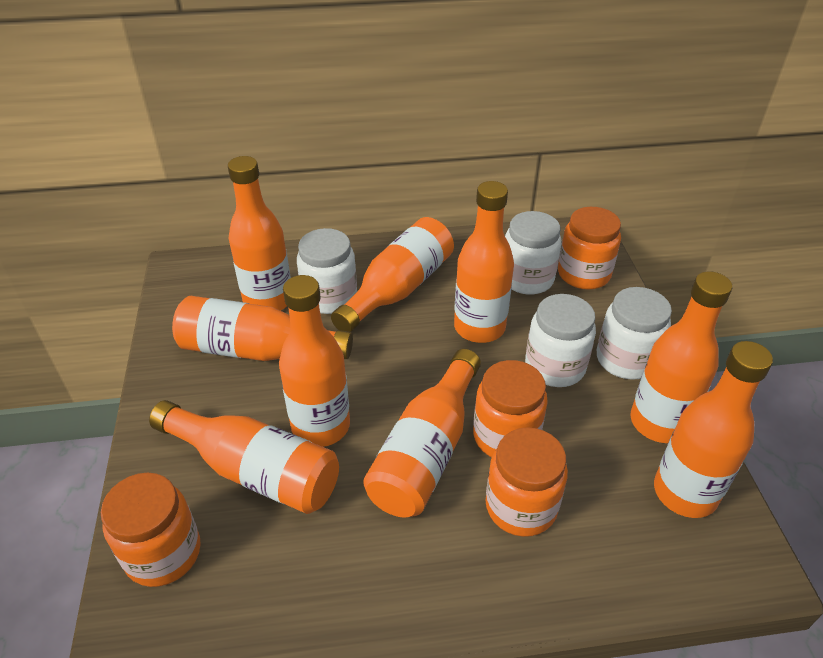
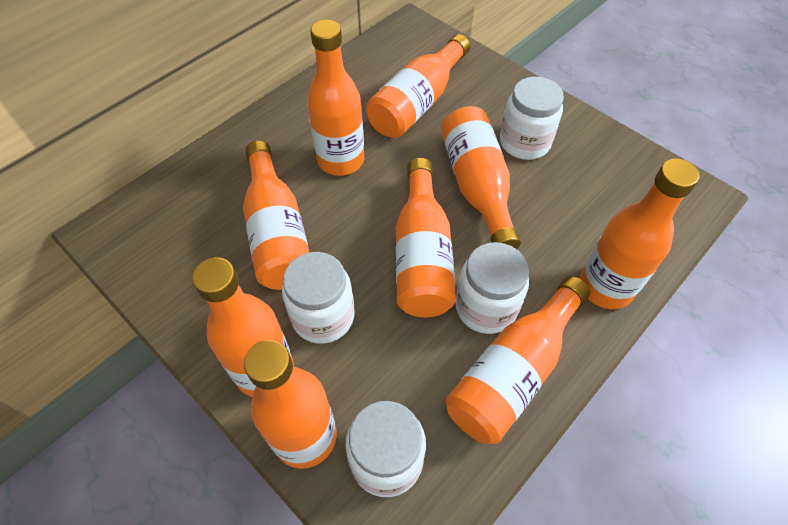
orange jar: 4 -> 0

